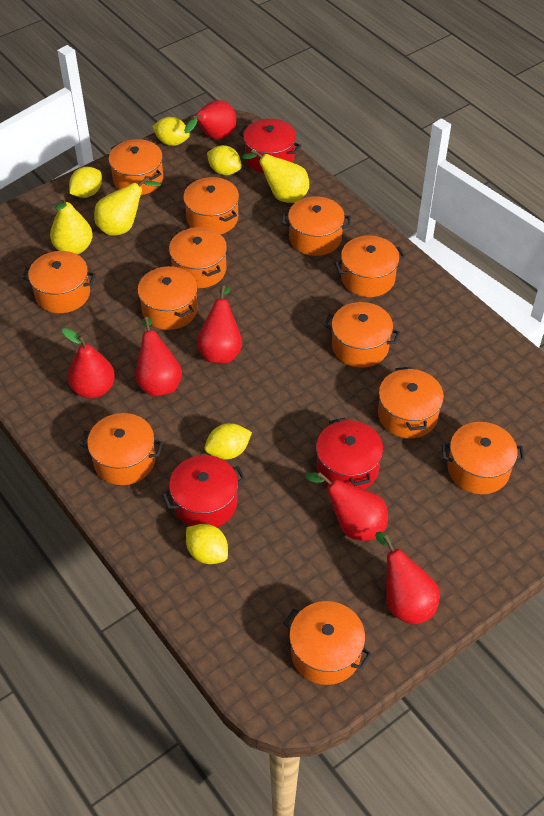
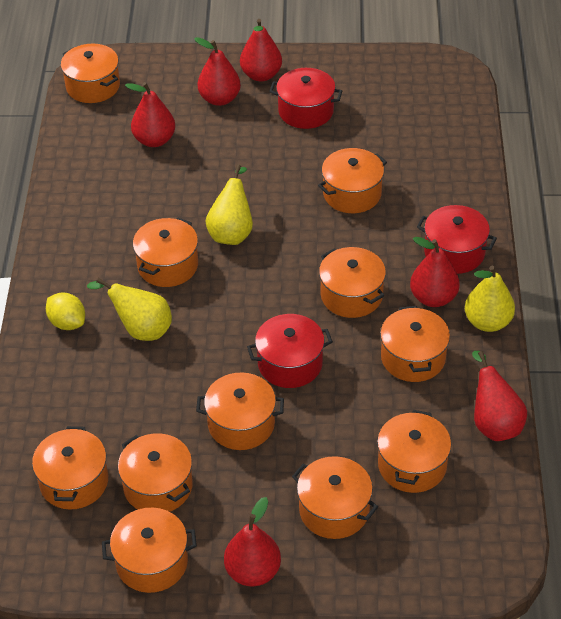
orange pot: 12 -> 11
yellow lemon: 5 -> 1

